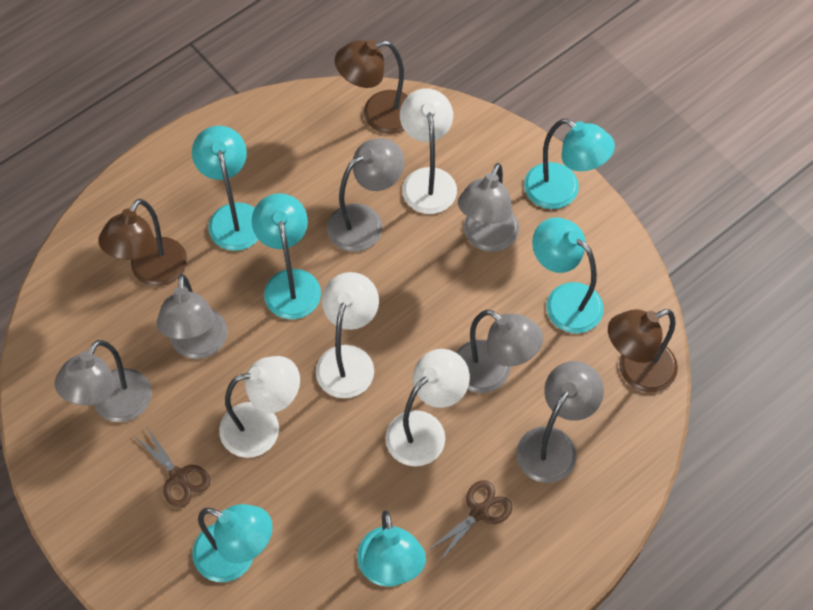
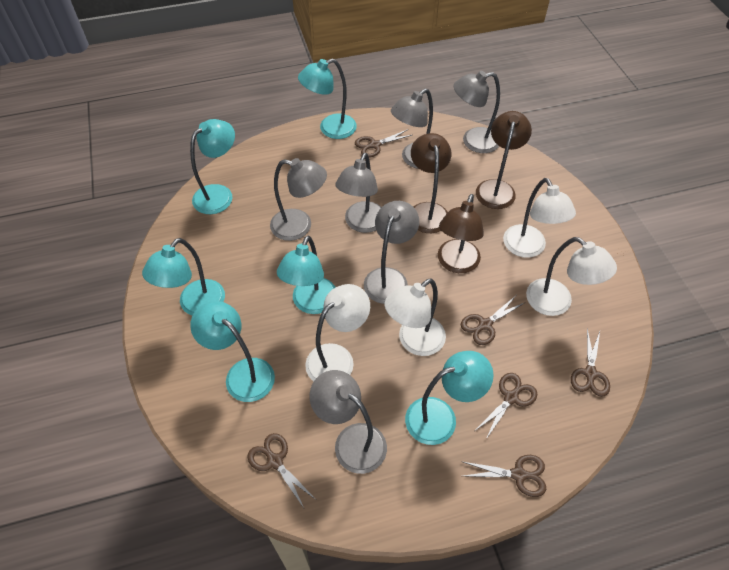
brown scissors: 2 -> 6

